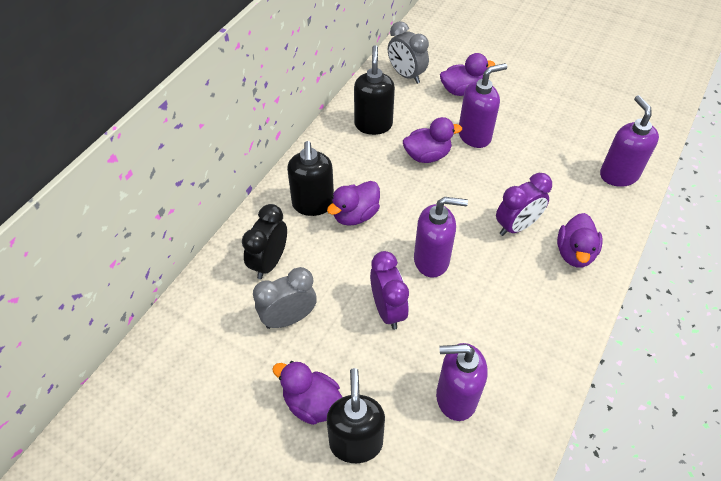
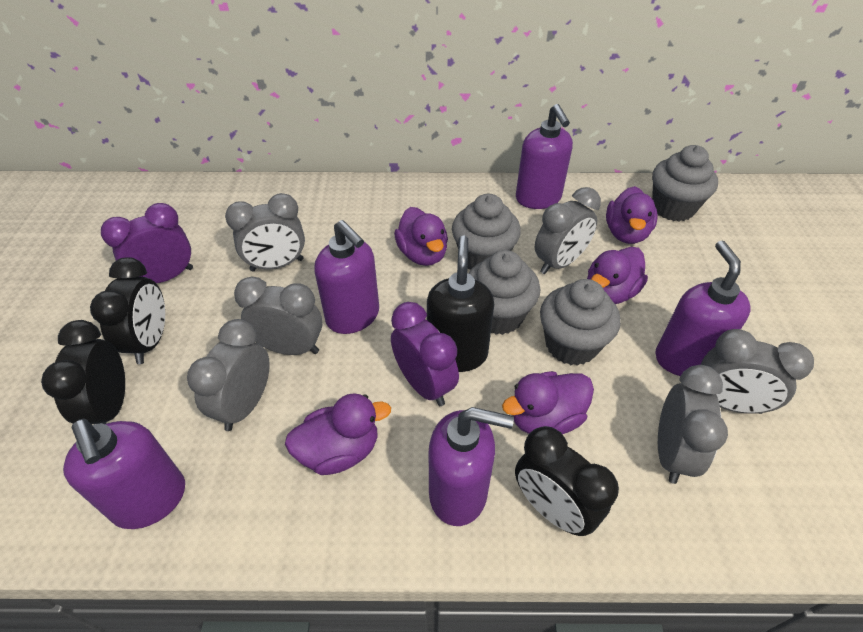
black clock: 1 -> 3
black soap dispenser: 3 -> 1
grey clock: 2 -> 6
grey cupcake: 0 -> 4
purple soap dispenser: 4 -> 5

